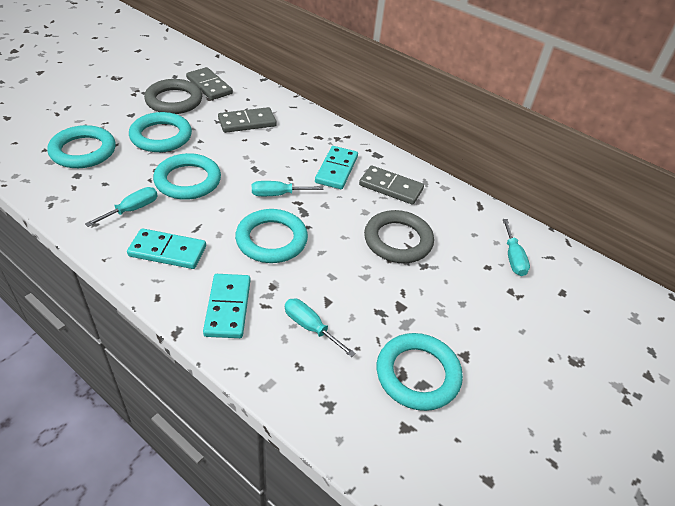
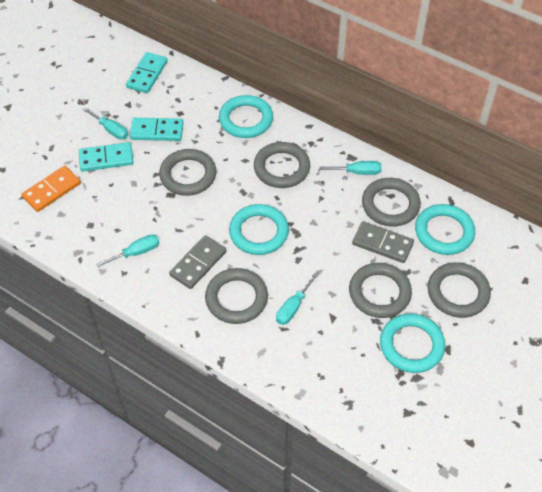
grey domino: 3 -> 2
grey ring: 2 -> 6
orange domino: 0 -> 1
turquoise ring: 5 -> 4

